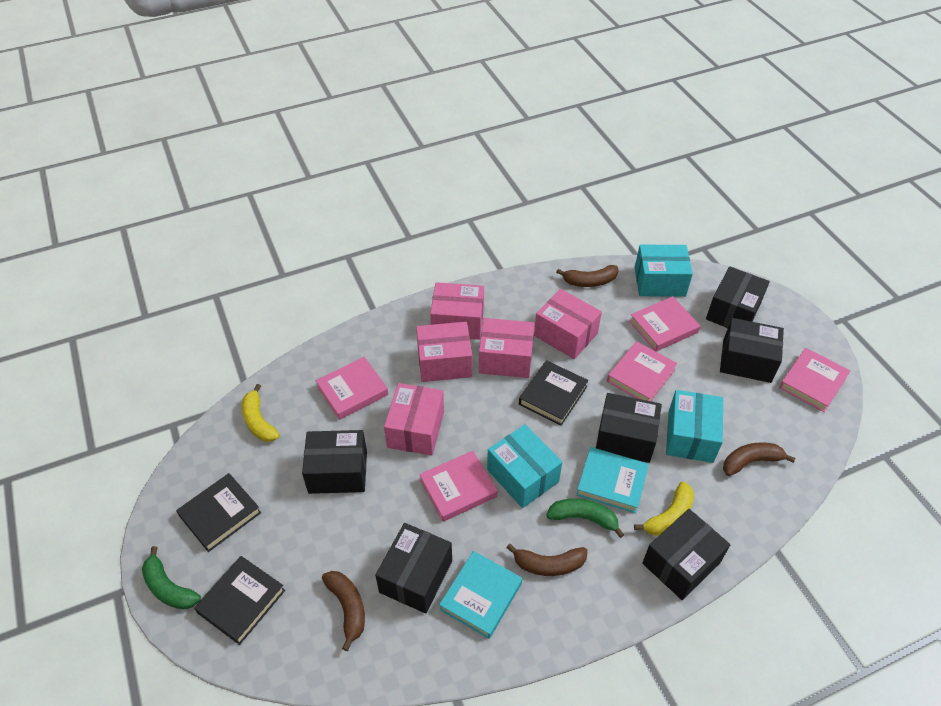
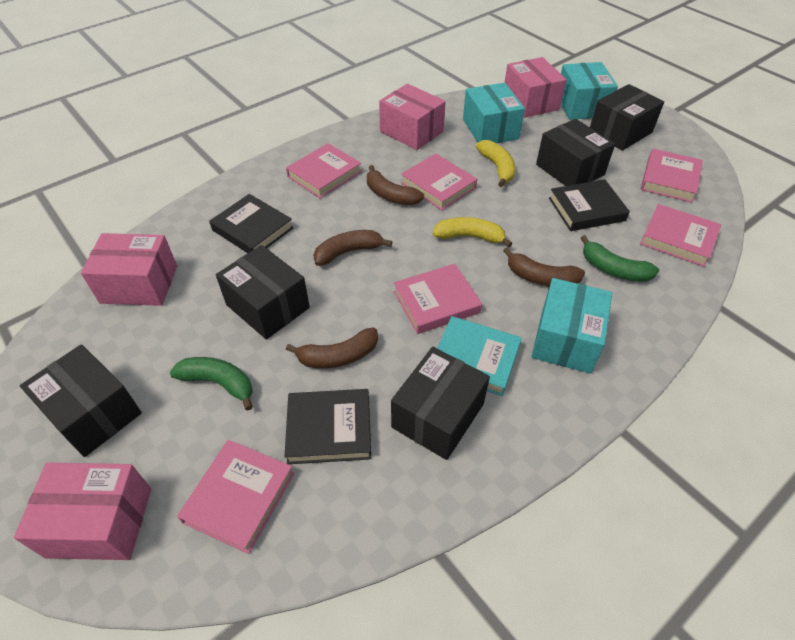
black box: 6 -> 5
pink book: 5 -> 6
pink box: 5 -> 4
turquoise book: 2 -> 1

